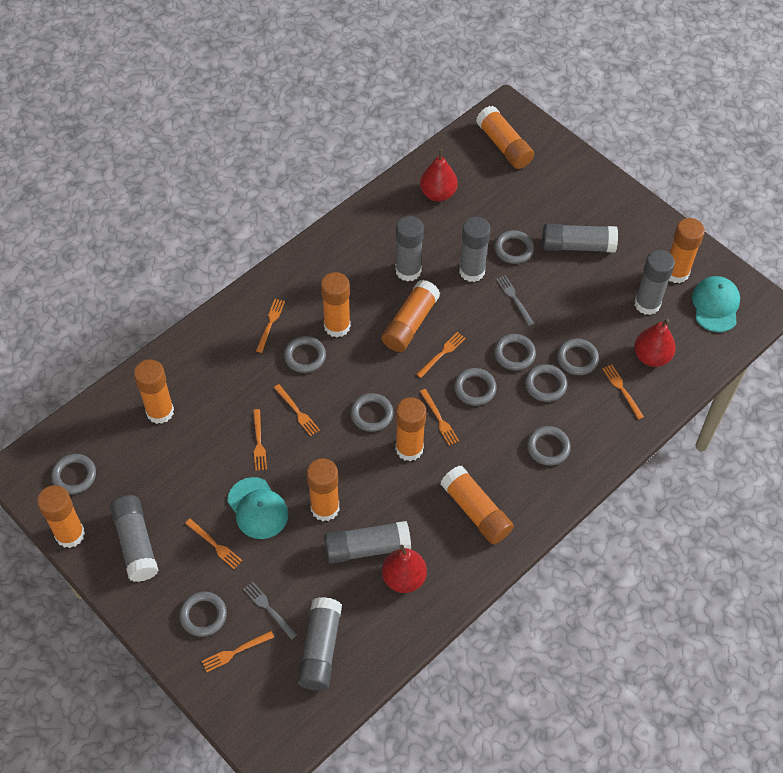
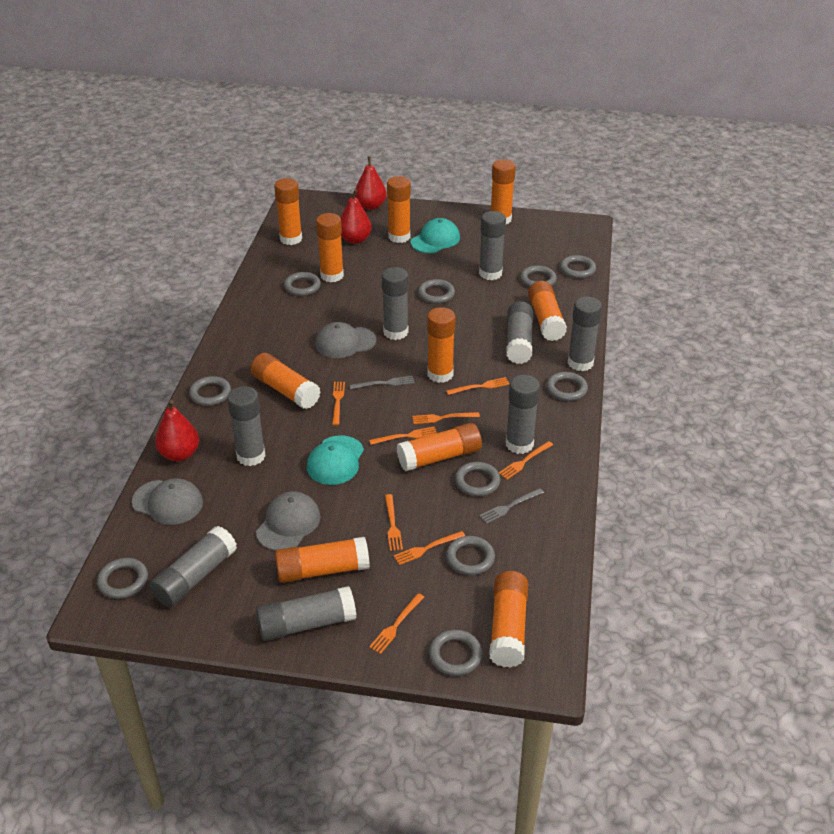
grey cap: 0 -> 3
grey glue stick: 7 -> 8
orange glue stick: 9 -> 10

